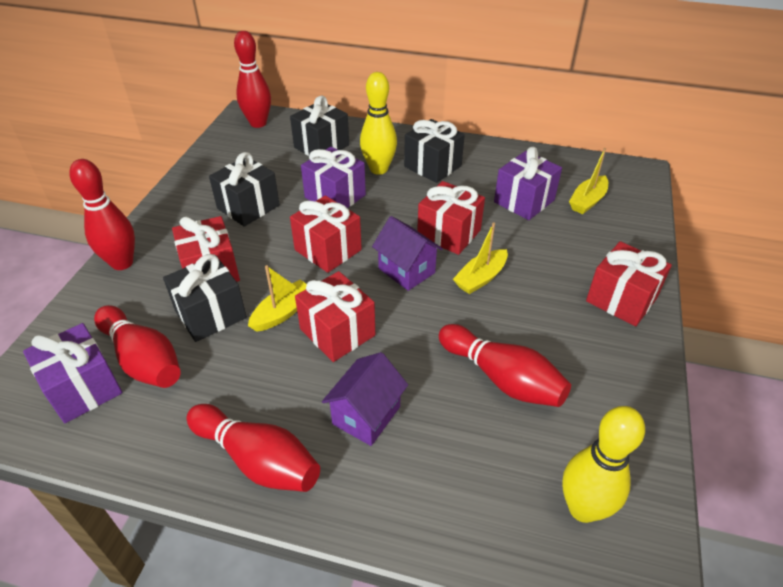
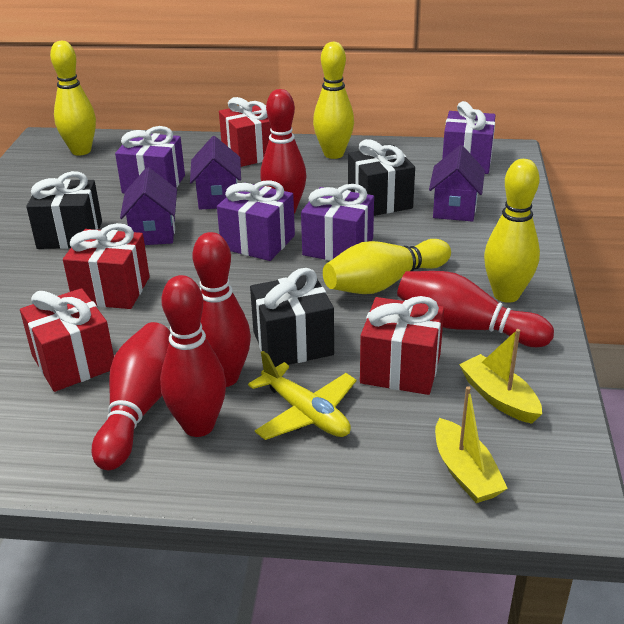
black gift: 4 -> 3
purple gift: 3 -> 4
purple house: 2 -> 3
red gift: 5 -> 4
yellow boat: 3 -> 2
yellow bowling pin: 2 -> 4
yellow plane: 0 -> 1

